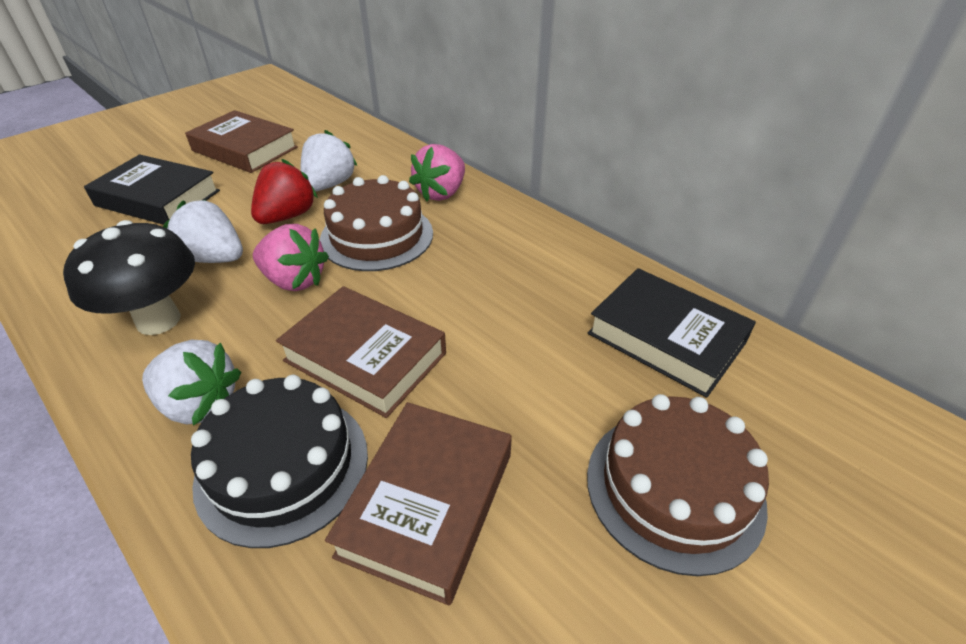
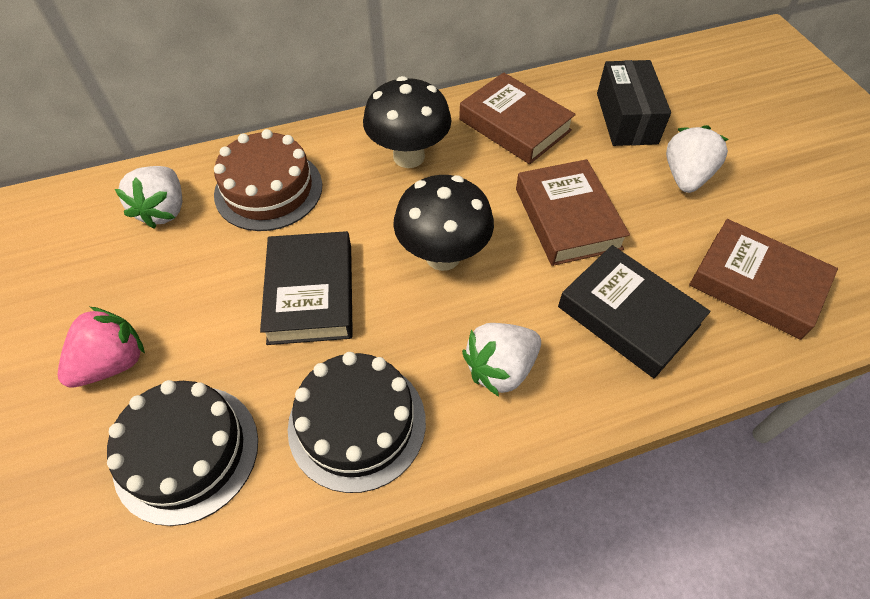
black box: 0 -> 1
black cake: 1 -> 2
black mushroom: 1 -> 2
brown cake: 2 -> 1
pink strawberry: 2 -> 1
red strawberry: 1 -> 0

